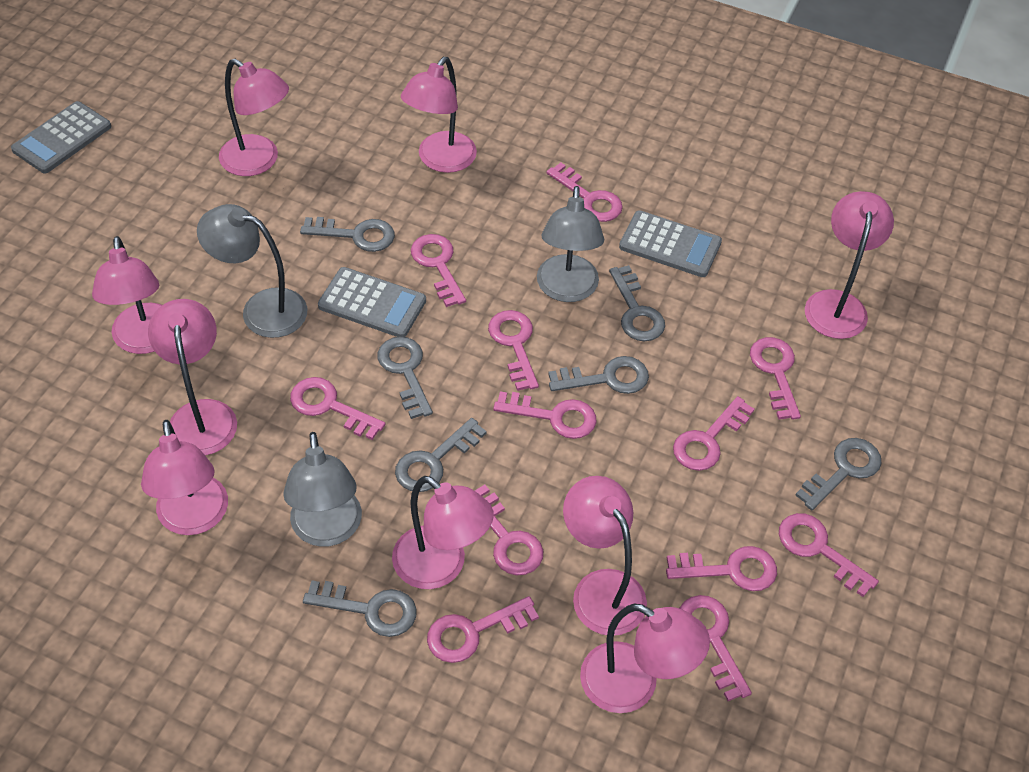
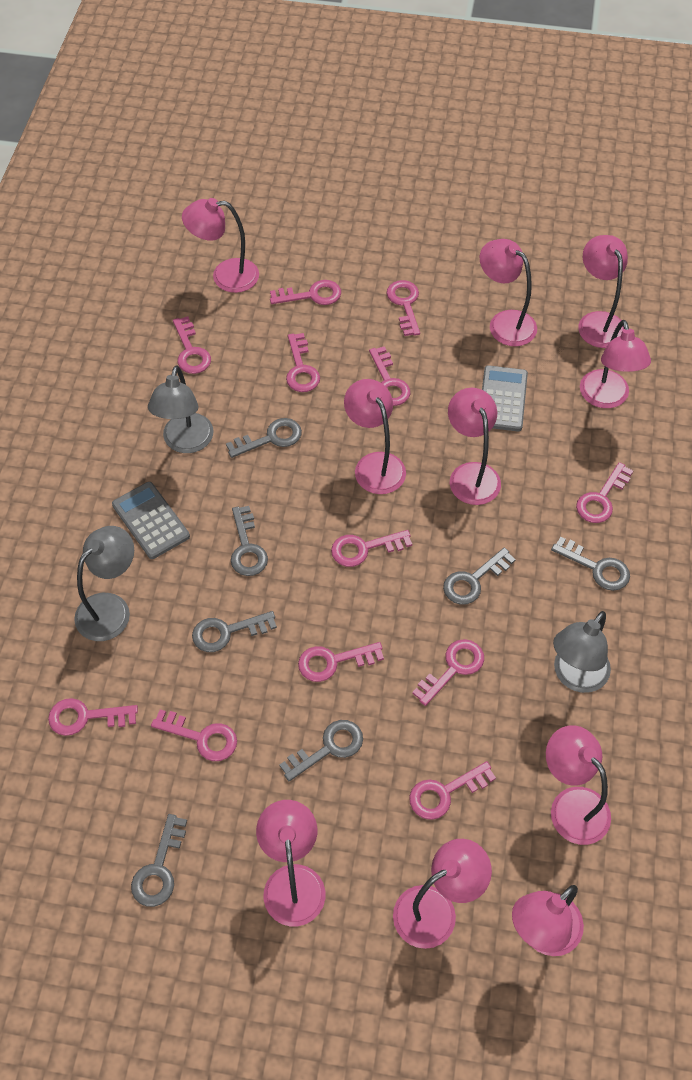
grey calculator: 3 -> 2
pink lamp: 9 -> 10

